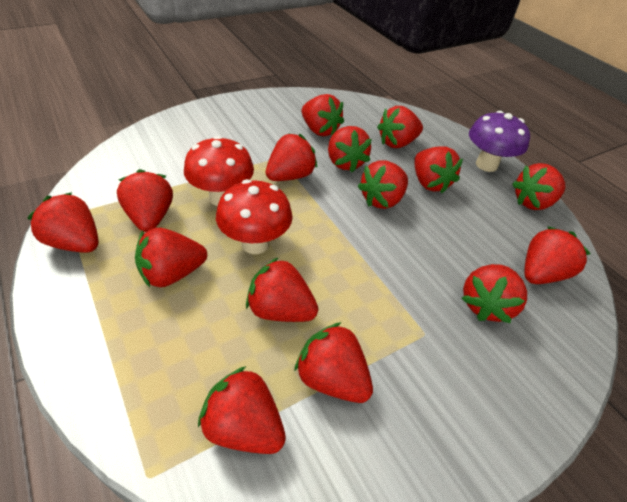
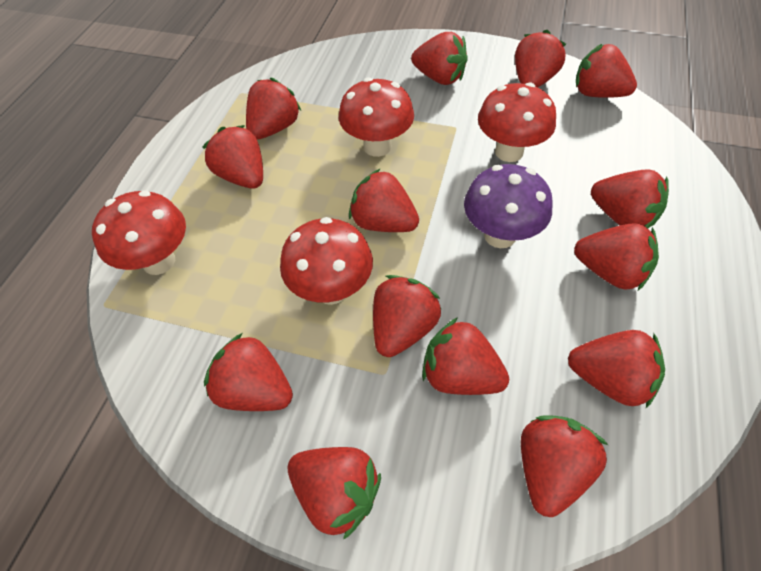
red mushroom: 2 -> 4
red strawberry: 15 -> 14

